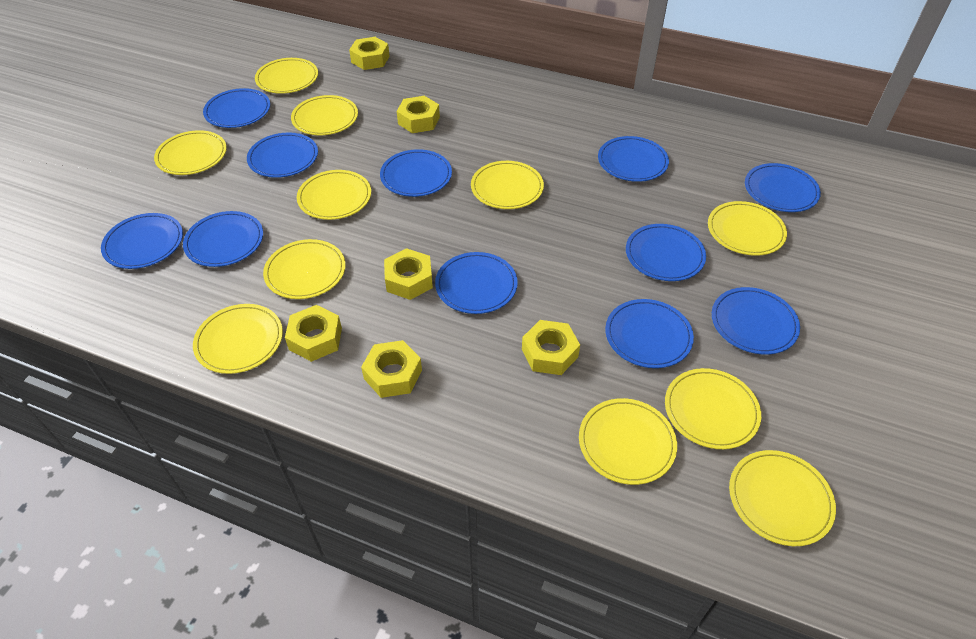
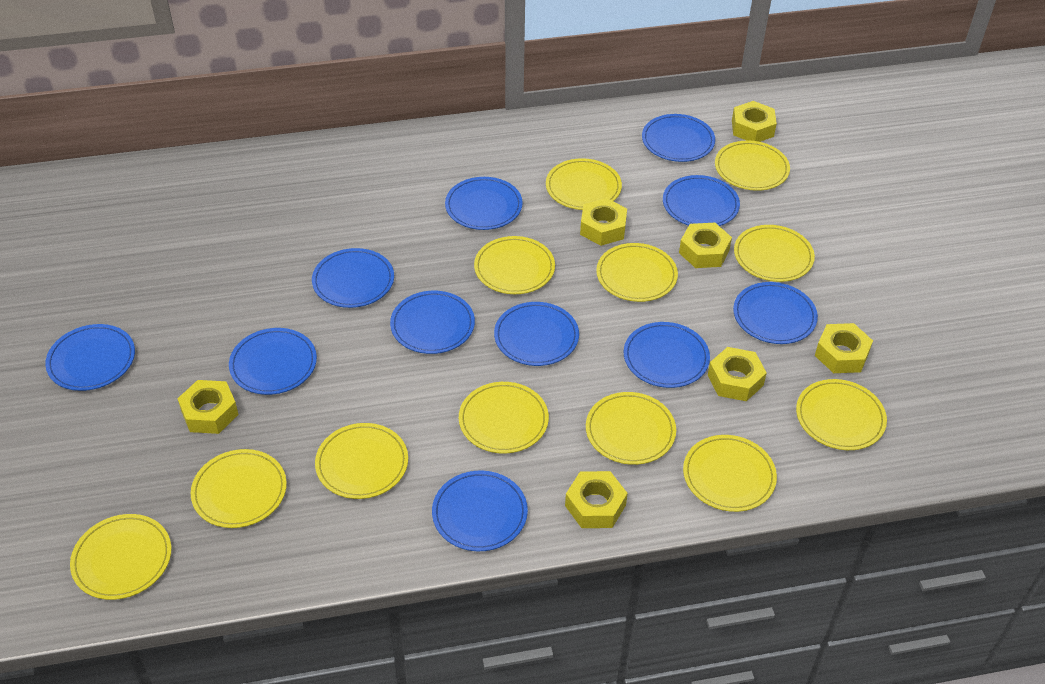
yellow nut: 6 -> 7
yellow plate: 11 -> 12

